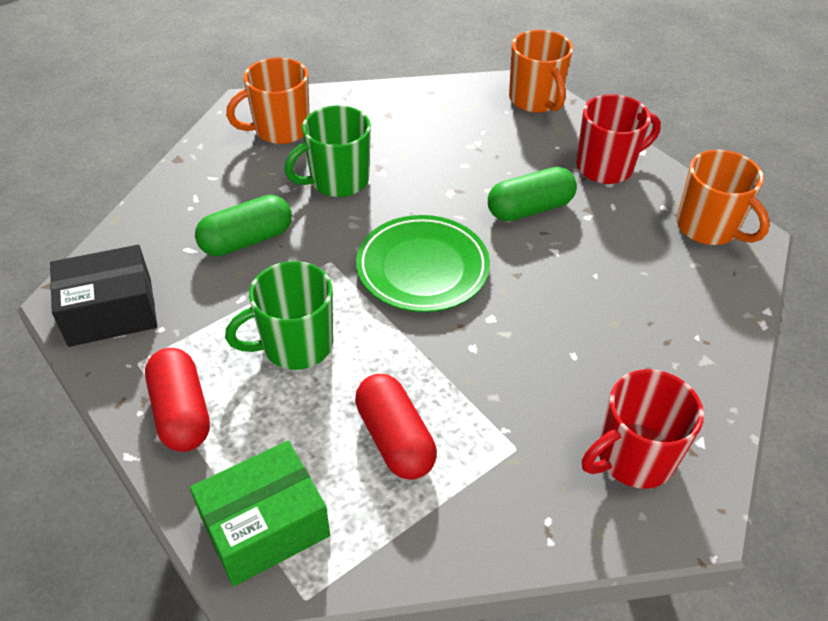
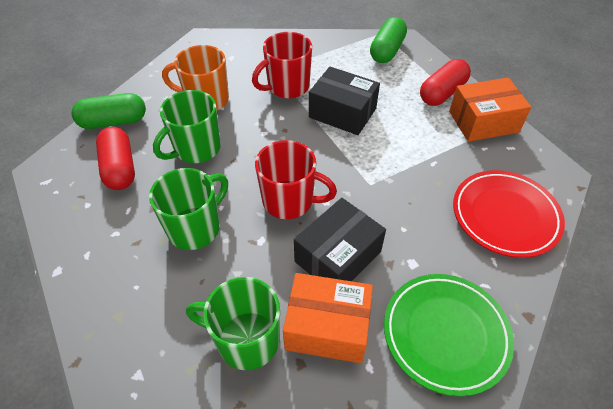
black box: 1 -> 2
green box: 1 -> 0
green mug: 2 -> 3
orange box: 0 -> 2
orange mug: 3 -> 1
red plate: 0 -> 1

